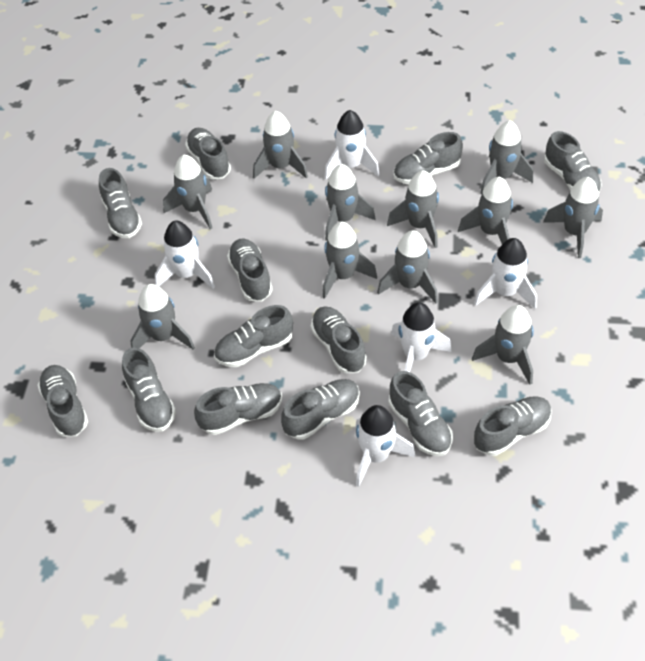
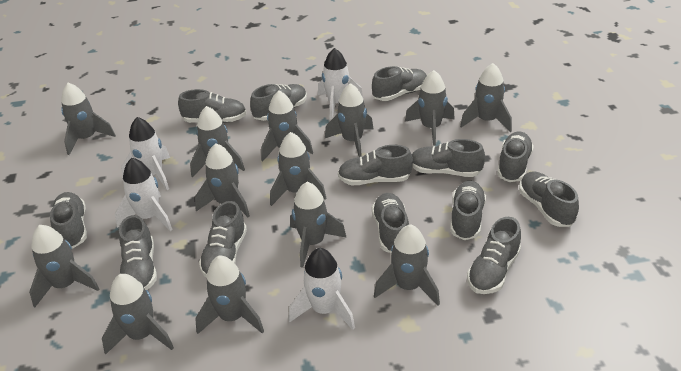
grey rocket: 11 -> 13
white rocket: 5 -> 4

